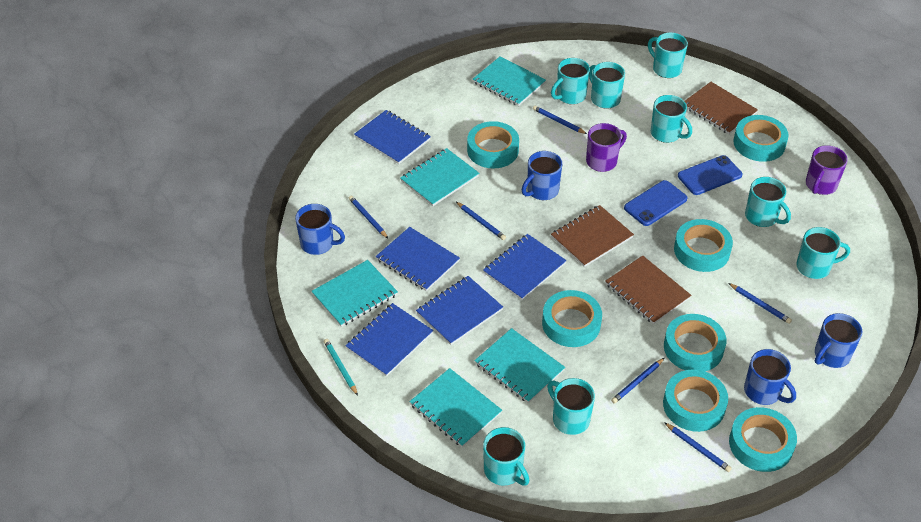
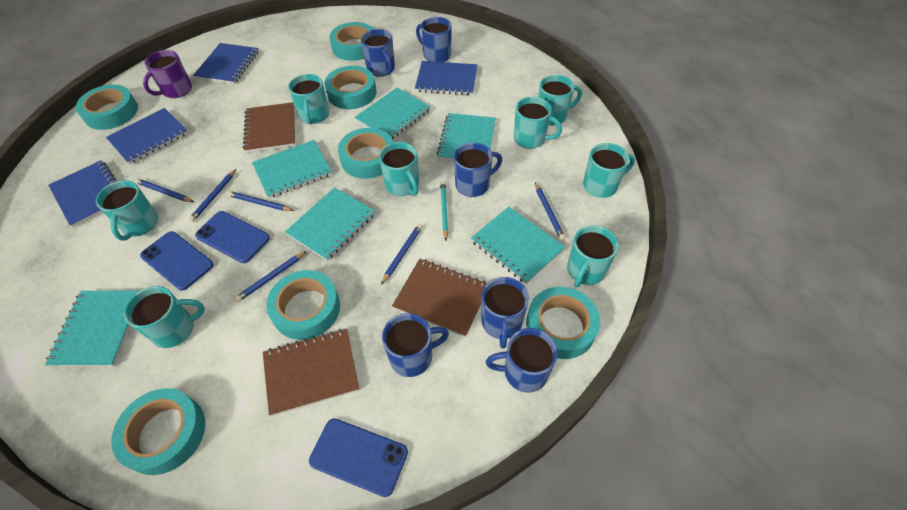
blue mug: 4 -> 6
blue notebook: 5 -> 4
blue phone: 2 -> 3
purple mug: 2 -> 1
turquoise notebook: 5 -> 6

